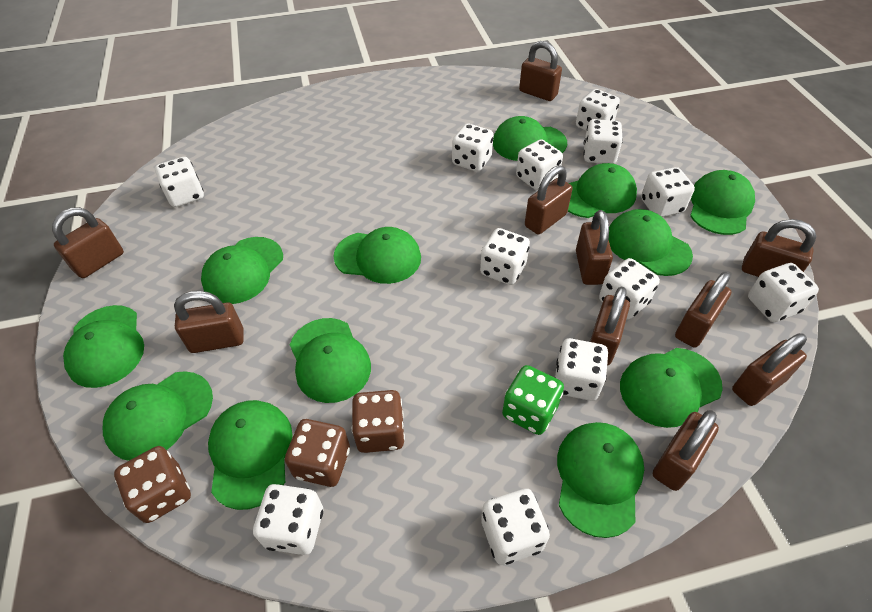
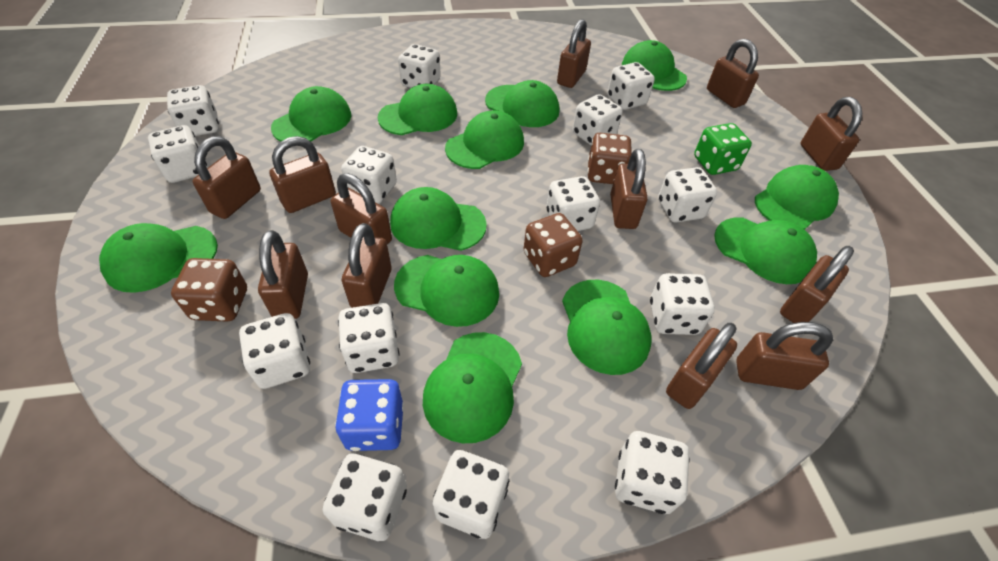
blue dice: 0 -> 1
brown padlock: 10 -> 12
white dice: 12 -> 14

